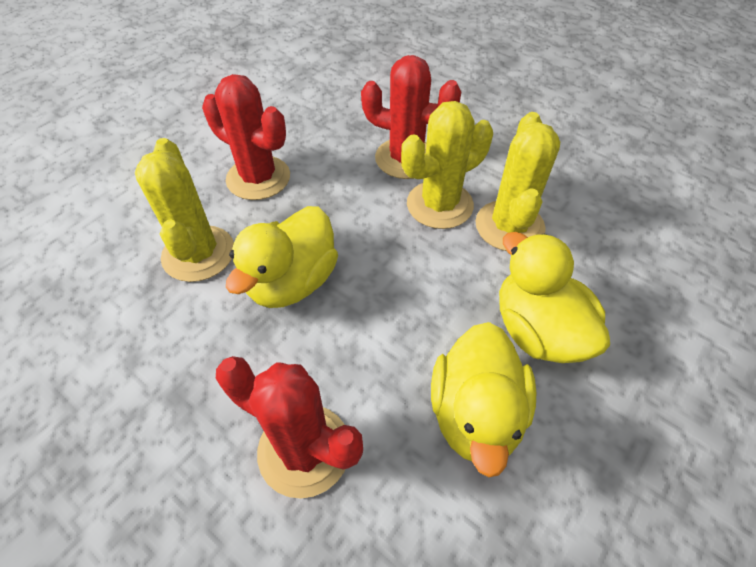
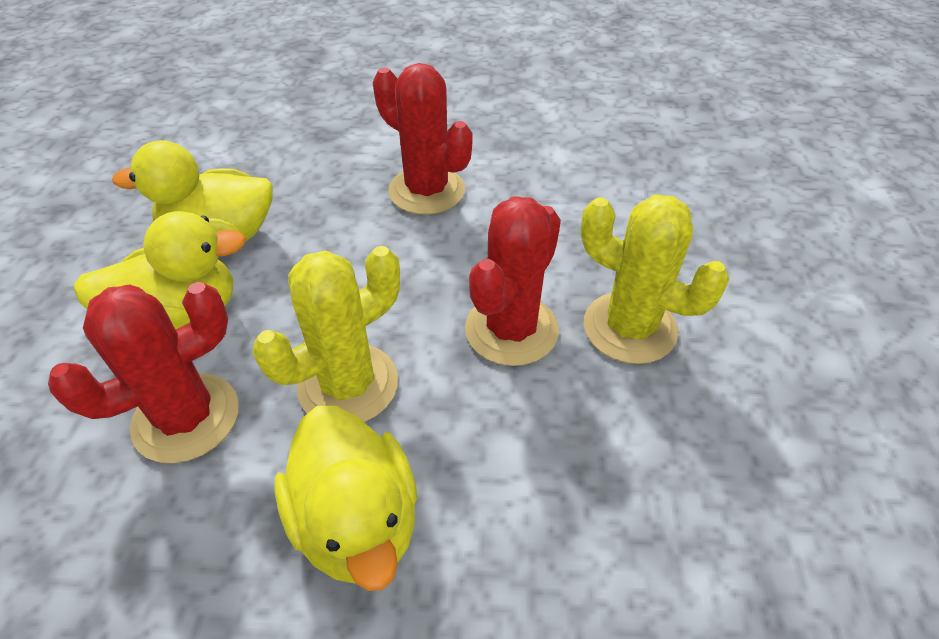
yellow cactus: 3 -> 2

